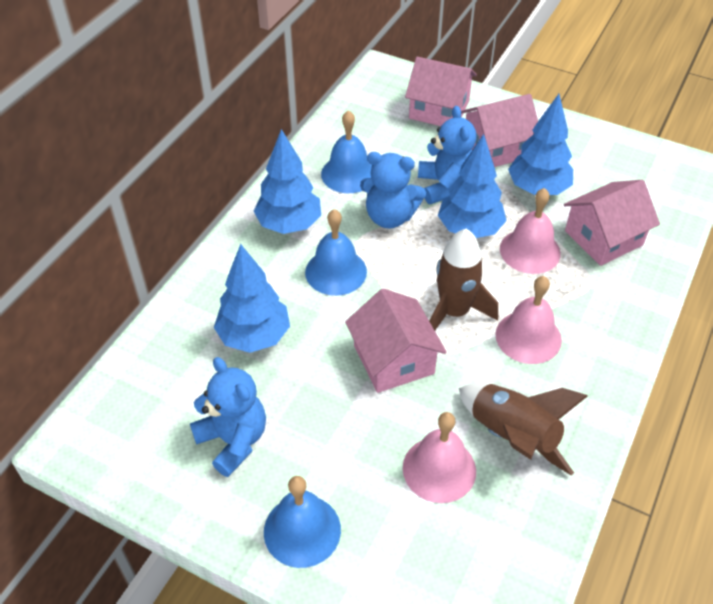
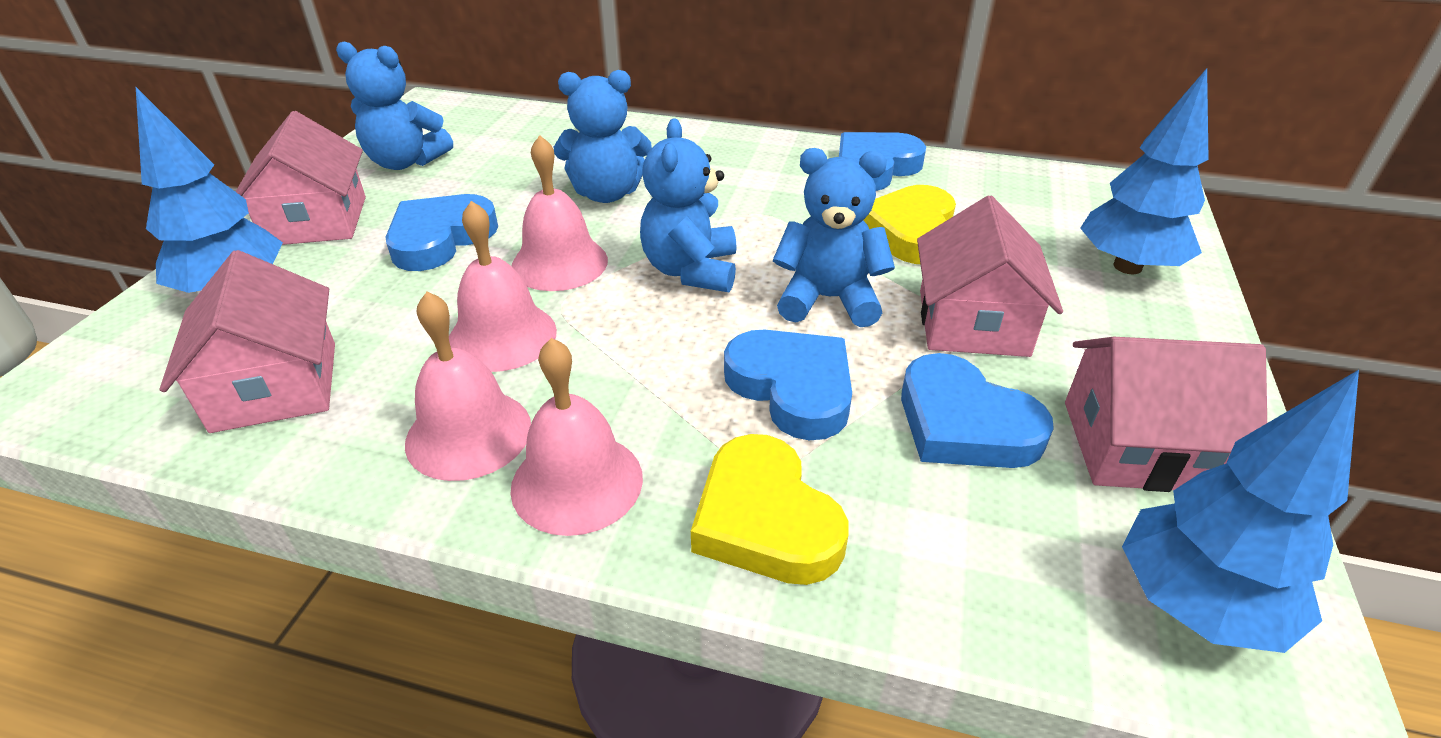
blue bell: 3 -> 0
blue heart: 0 -> 4
blue teddy bear: 3 -> 4
blue tree: 4 -> 3
brown rocket: 2 -> 0
pink bell: 3 -> 4
yellow heart: 0 -> 2

